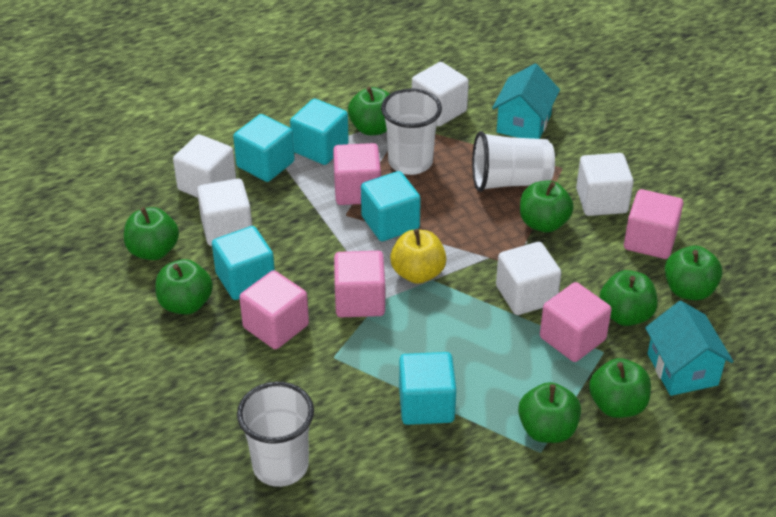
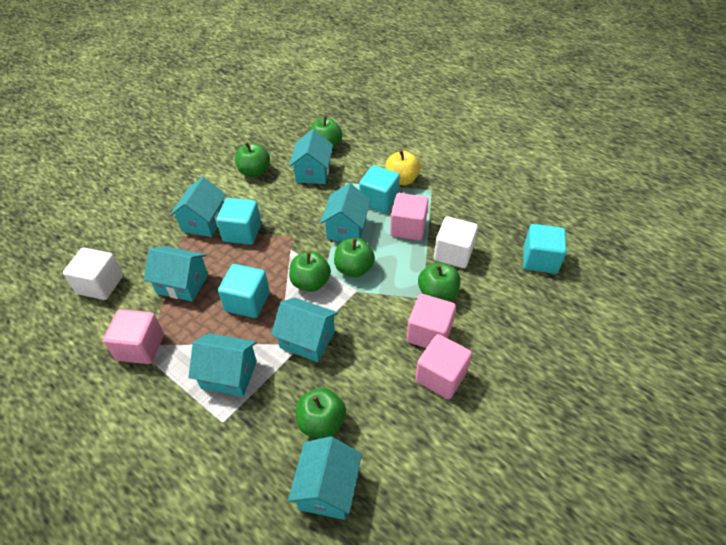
green apple: 8 -> 6
pink cube: 5 -> 4
turquoise cube: 5 -> 4
turquoise house: 2 -> 7
white cube: 5 -> 2
white cup: 3 -> 0

